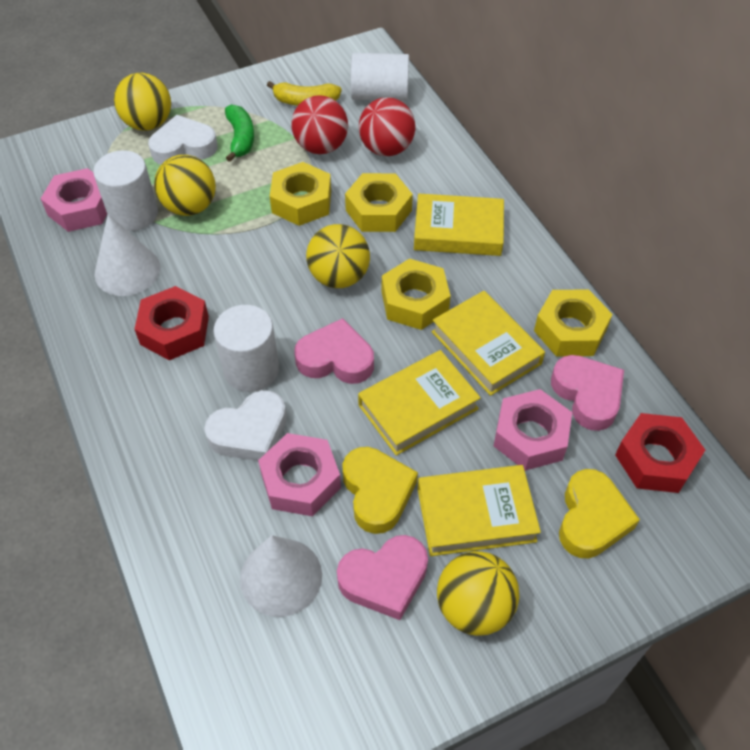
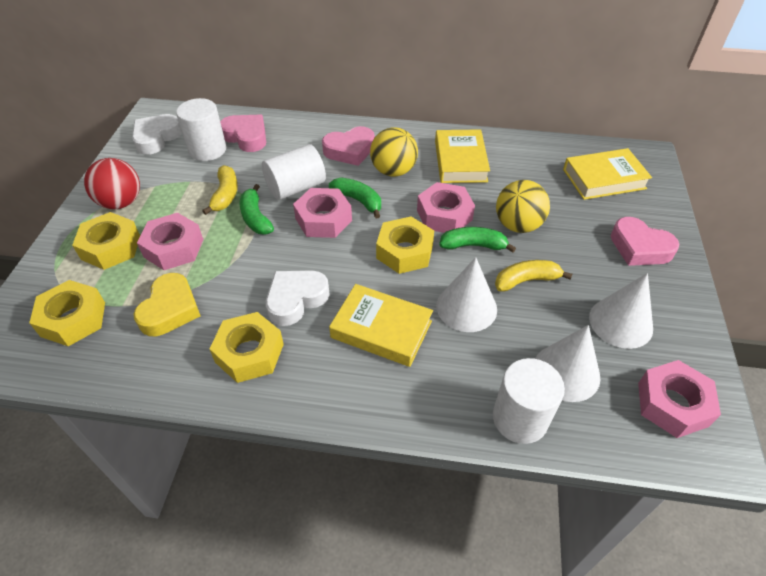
green banana: 1 -> 3
pink nut: 3 -> 4
red ball: 2 -> 1
red nut: 2 -> 0
white cone: 2 -> 3
yellow ball: 4 -> 2
yellow banana: 1 -> 2
yellow book: 4 -> 3
yellow heart: 2 -> 1

